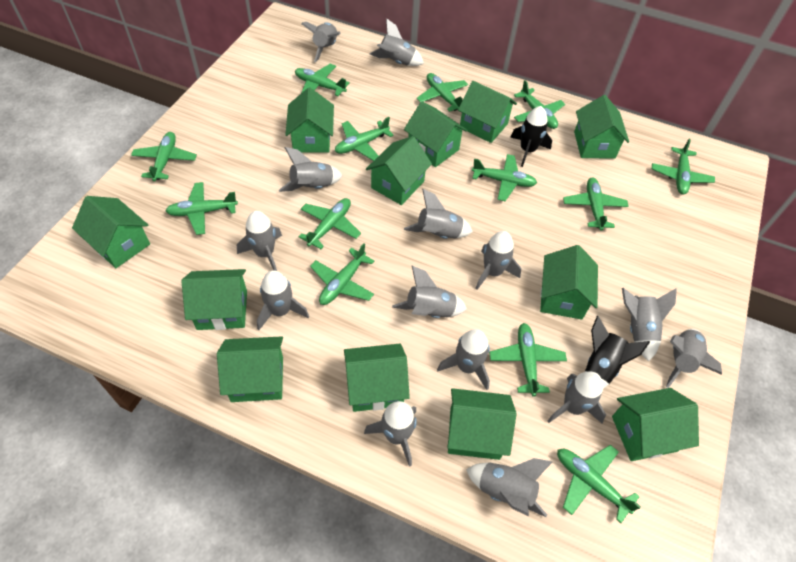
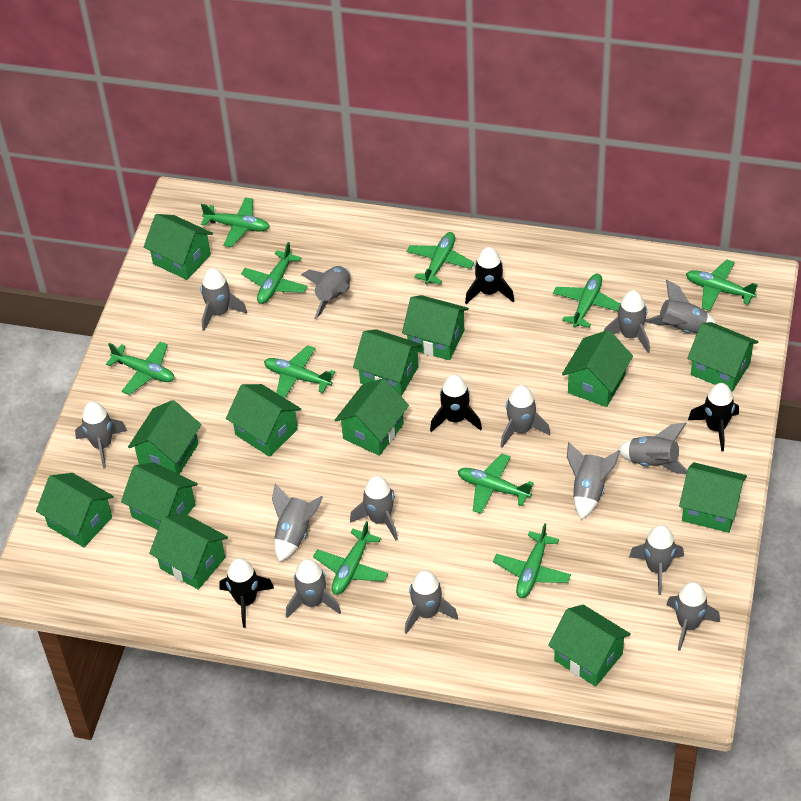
black rocket: 2 -> 4
green house: 12 -> 13
green plane: 13 -> 10

